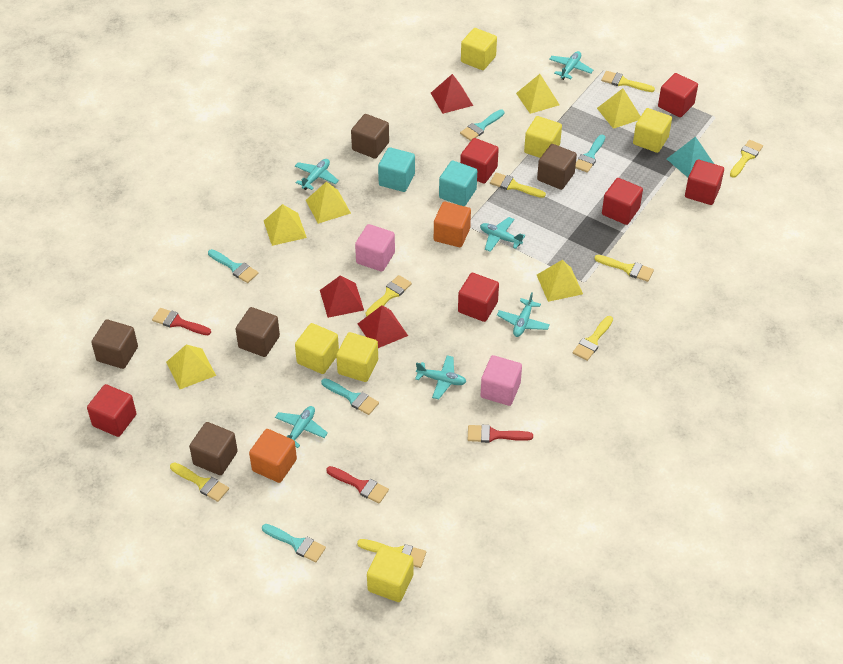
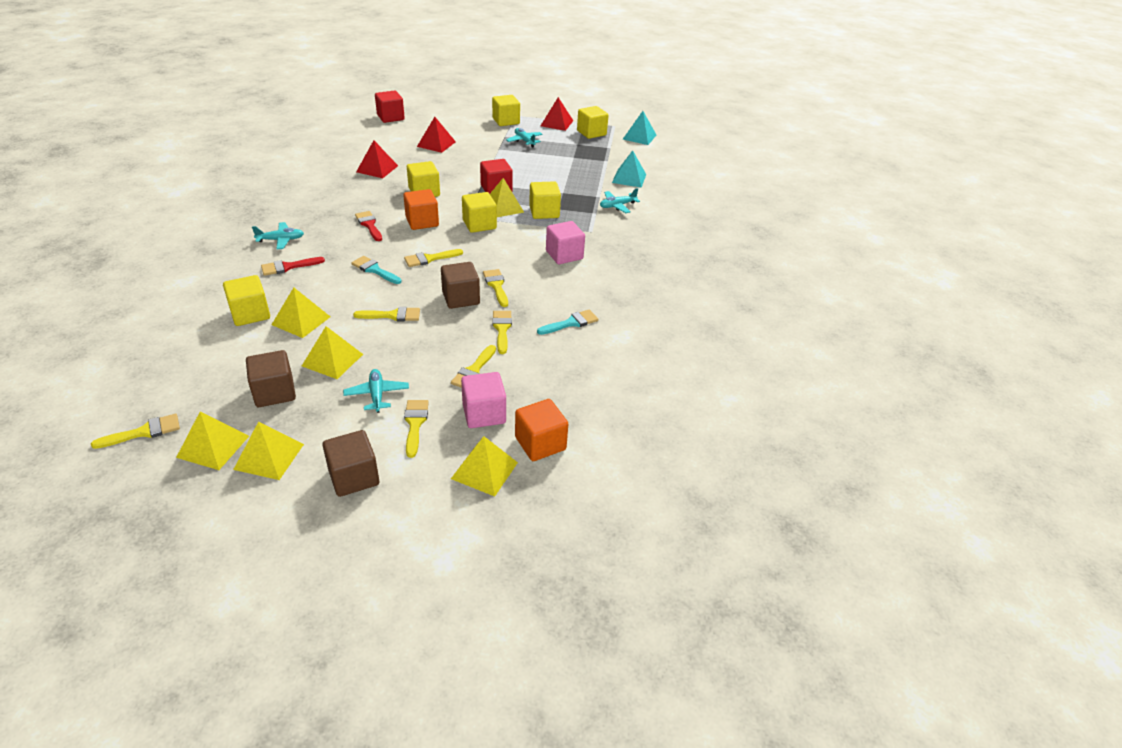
brown cube: 5 -> 3
red brush: 3 -> 2
red cube: 6 -> 2
turquoise brush: 5 -> 2
turquoise cube: 2 -> 0
turquoise plane: 6 -> 4
turquoise pyramid: 1 -> 2
yellow brush: 8 -> 7

